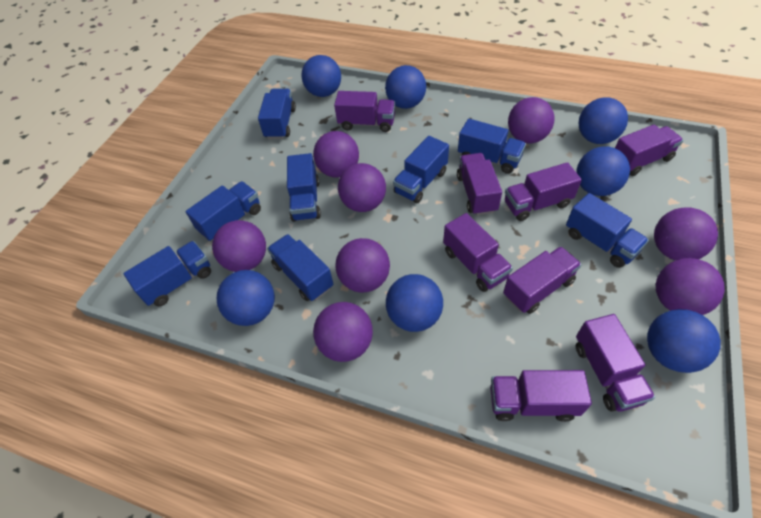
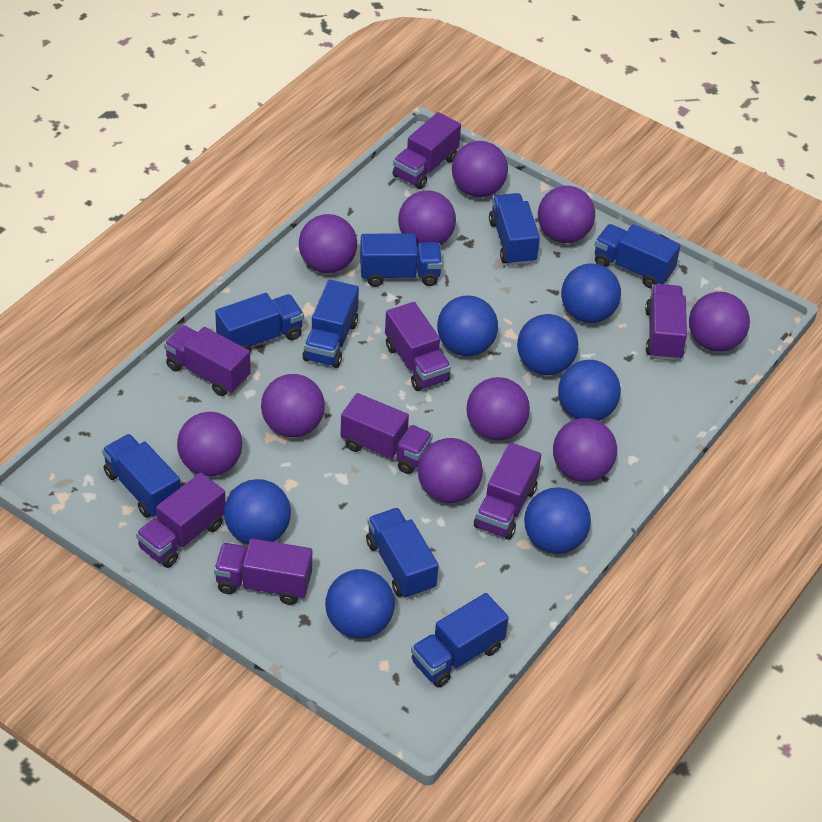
purple ball: 8 -> 10

